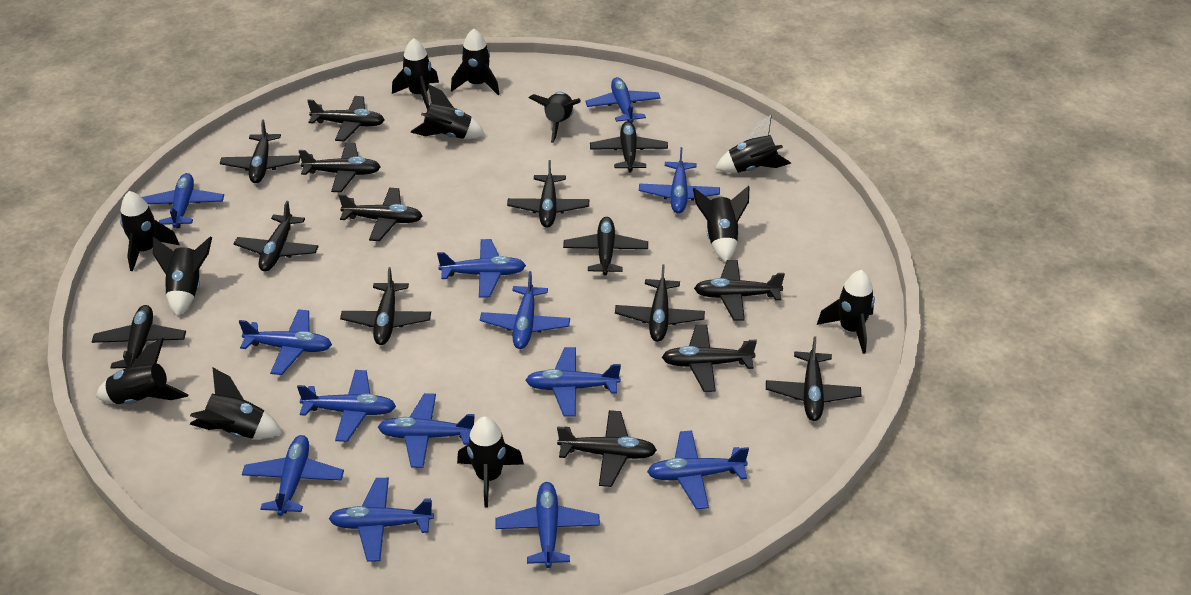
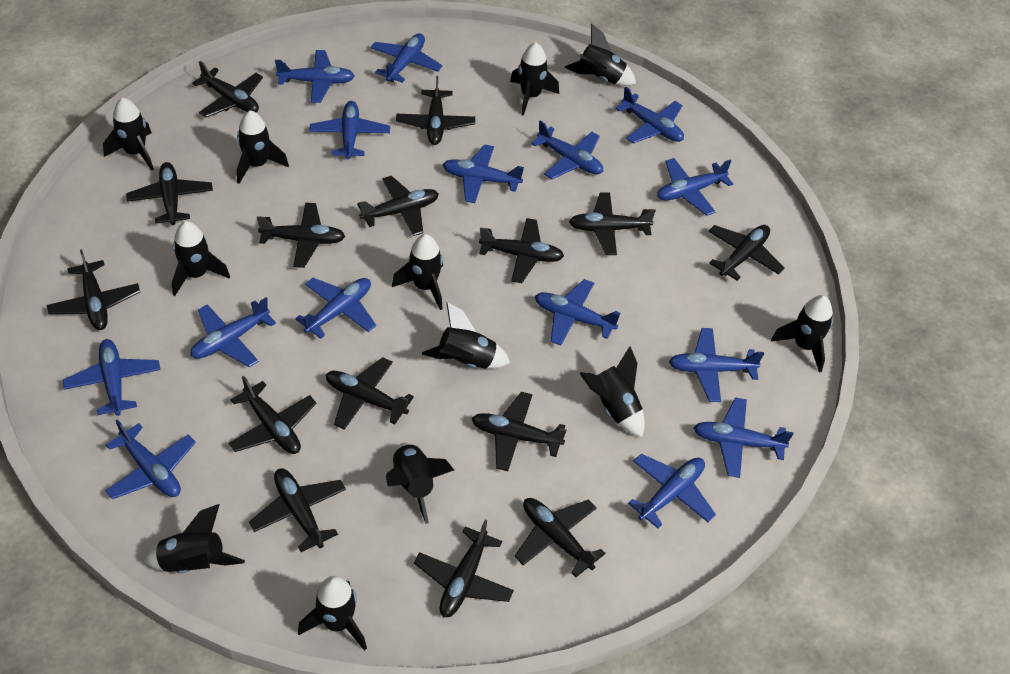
blue plane: 13 -> 15

